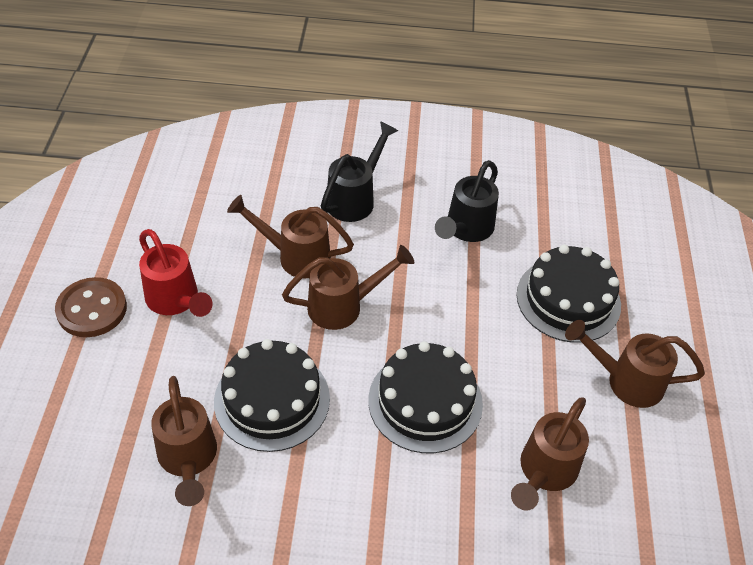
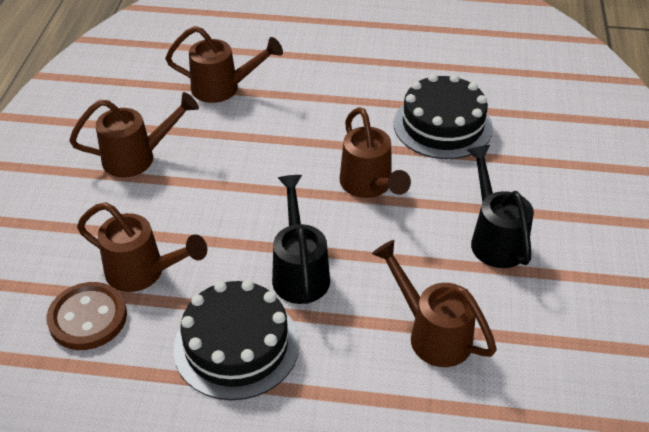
black cake: 3 -> 2
red watering can: 1 -> 0

